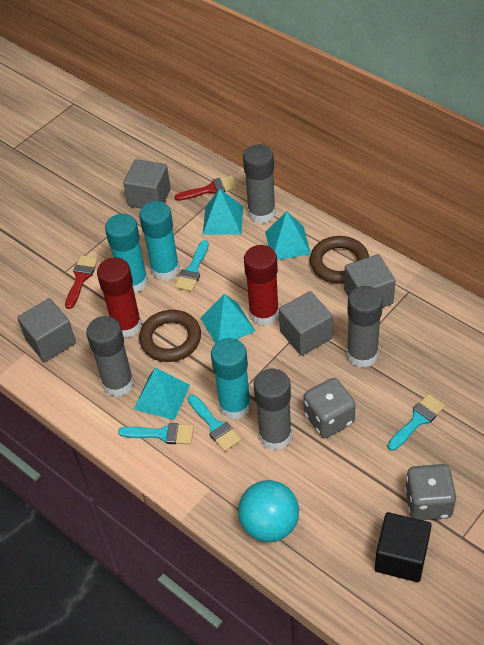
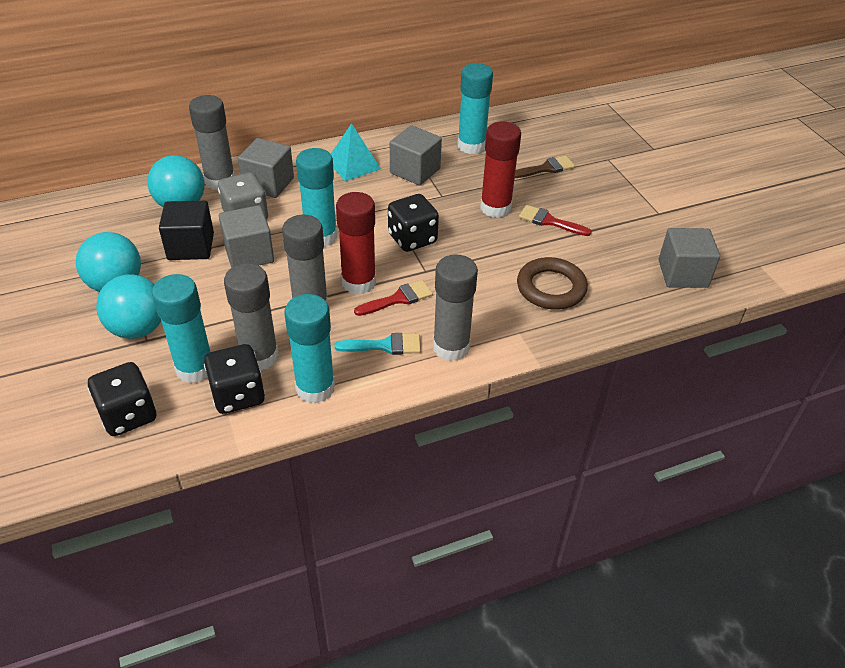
black dice: 0 -> 3
brown brush: 0 -> 1
brown ring: 2 -> 1
grey dice: 2 -> 1
turquoise ball: 1 -> 3
turquoise brush: 4 -> 1
turquoise glue stick: 3 -> 4
turquoise pyramid: 4 -> 1

